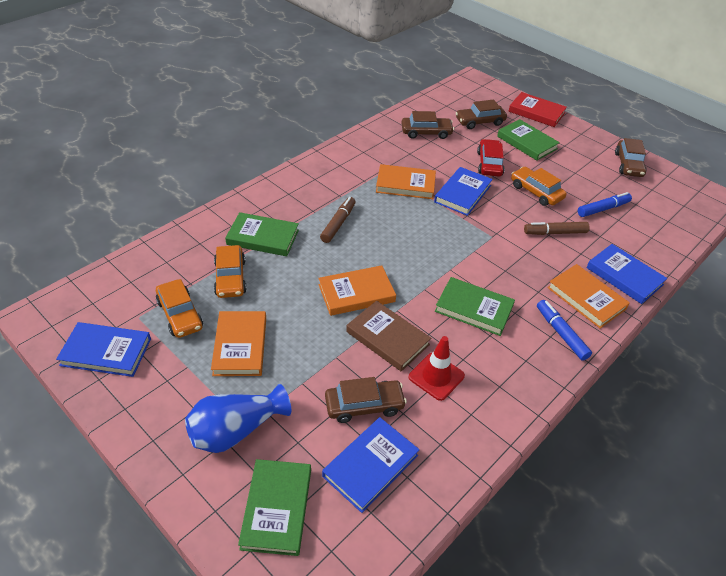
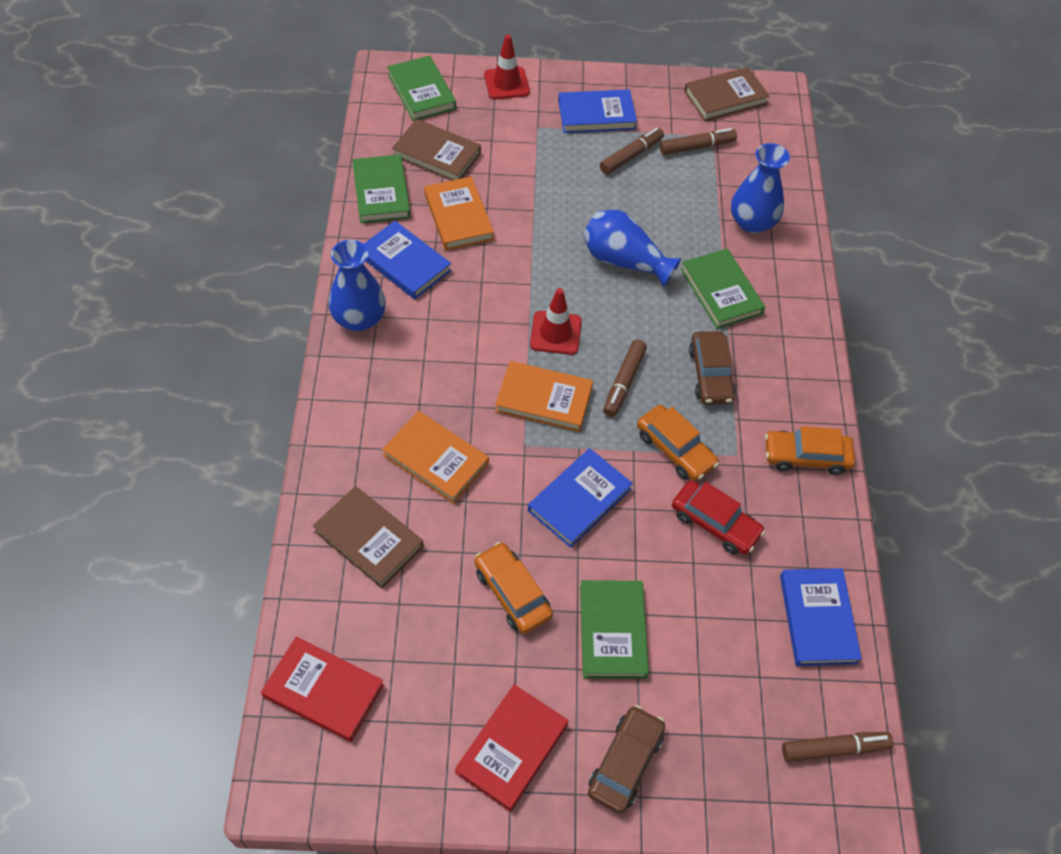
blue marker: 2 -> 0
blue vase: 1 -> 3
brown book: 1 -> 3
brown car: 4 -> 2
brown marker: 2 -> 4
orange book: 4 -> 3
red book: 1 -> 2
red traffic cone: 1 -> 2

